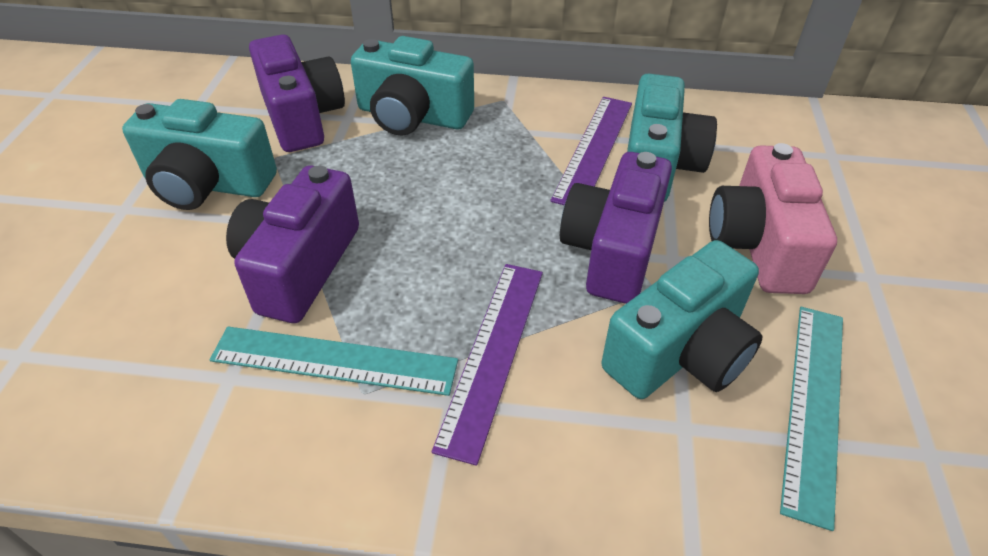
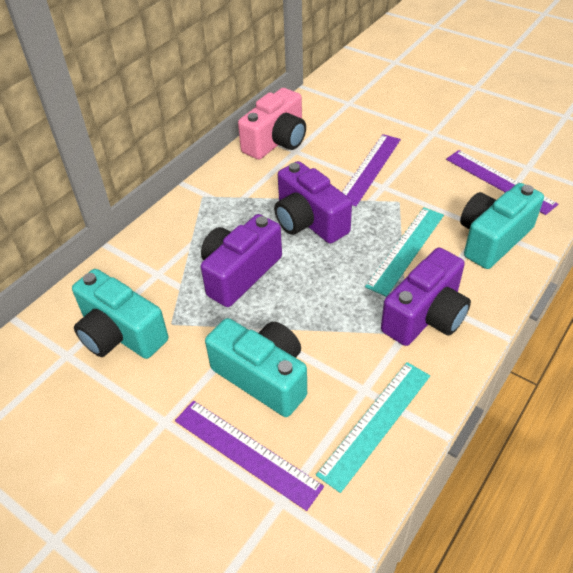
purple ruler: 2 -> 3
turquoise camera: 4 -> 3

